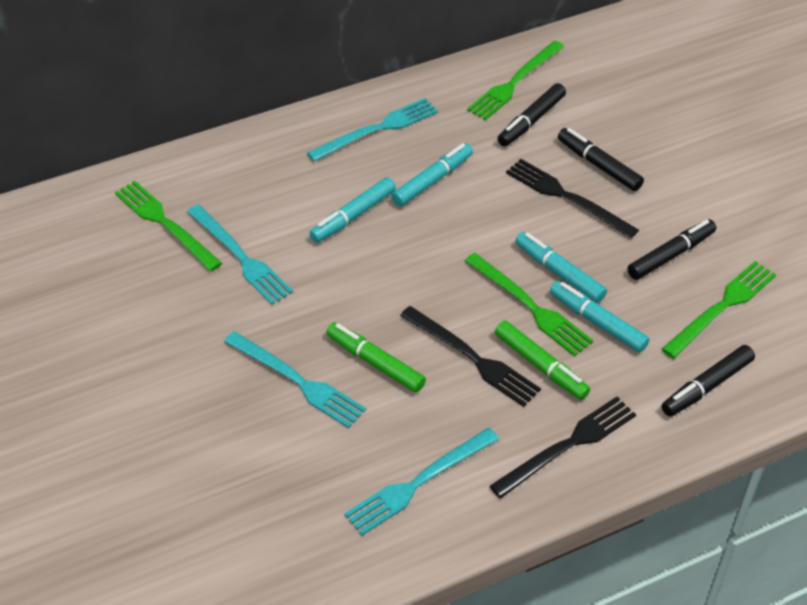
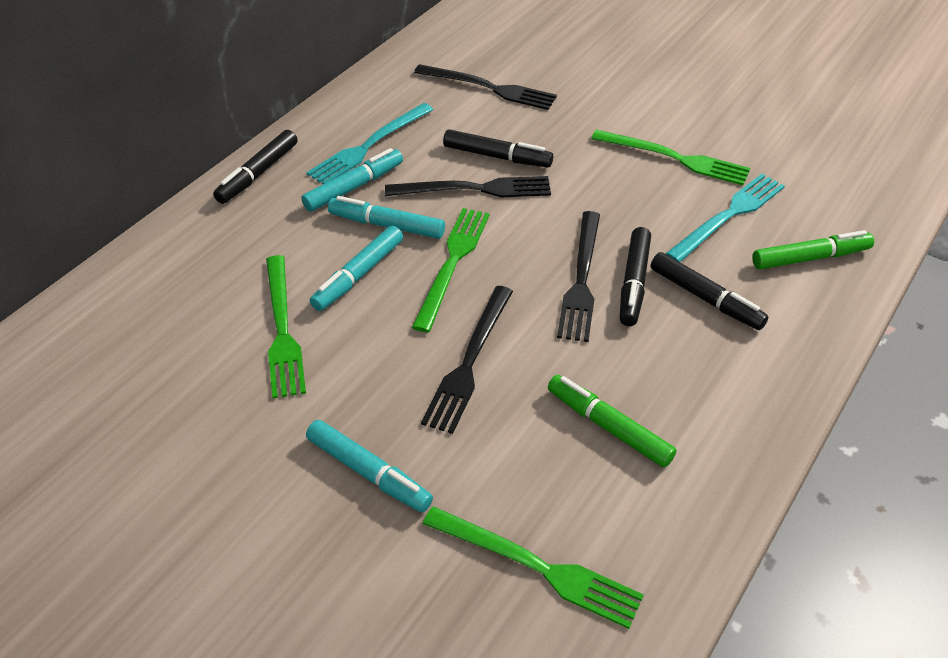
black fork: 3 -> 4
turquoise fork: 4 -> 2

